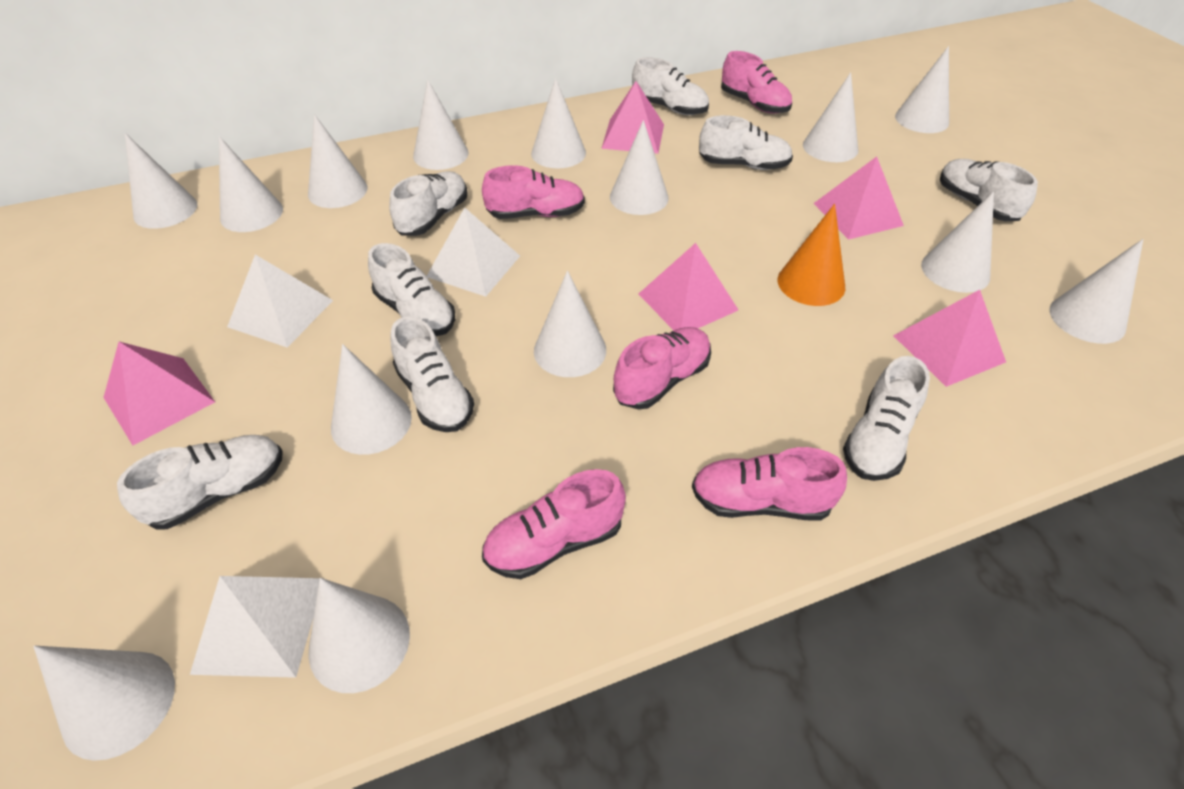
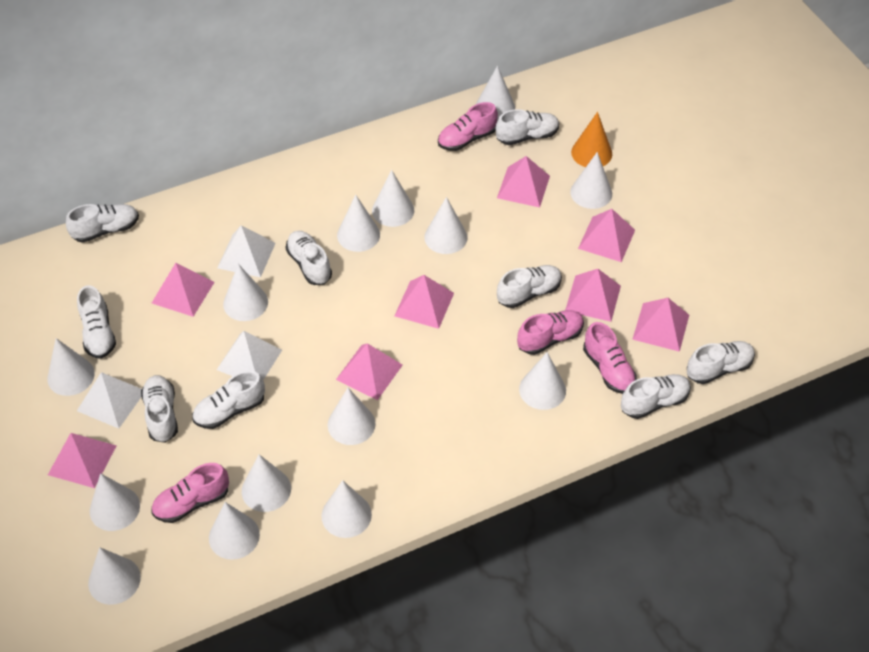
pink pyramid: 5 -> 8
pink shoe: 5 -> 4
white shoe: 8 -> 9

